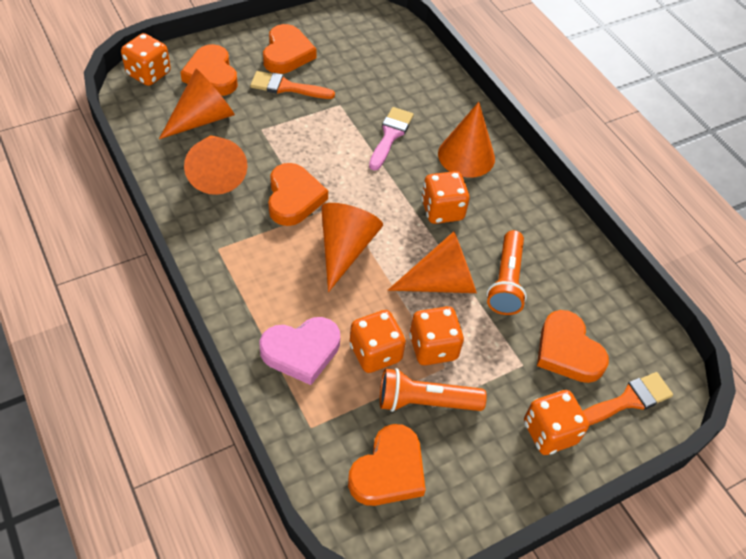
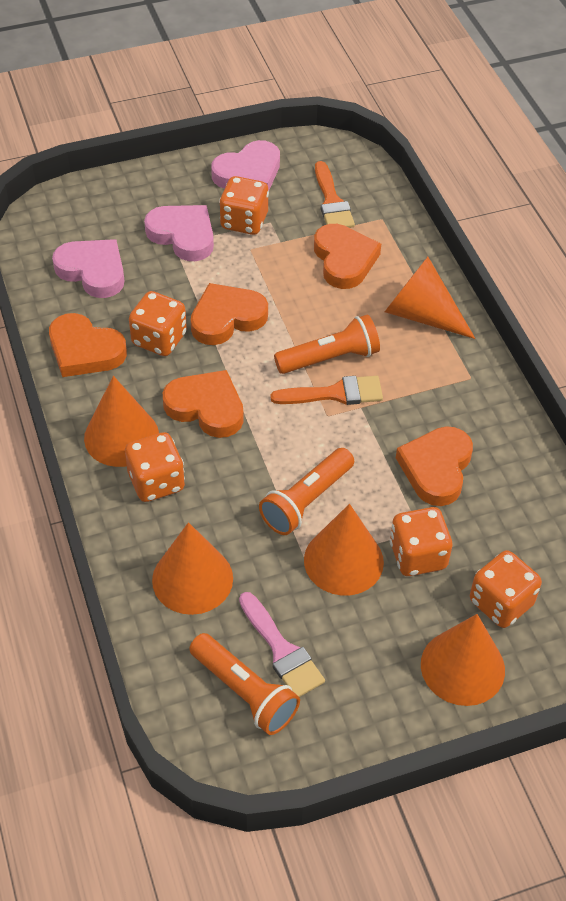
orange flashlight: 2 -> 3
pink heart: 1 -> 3

